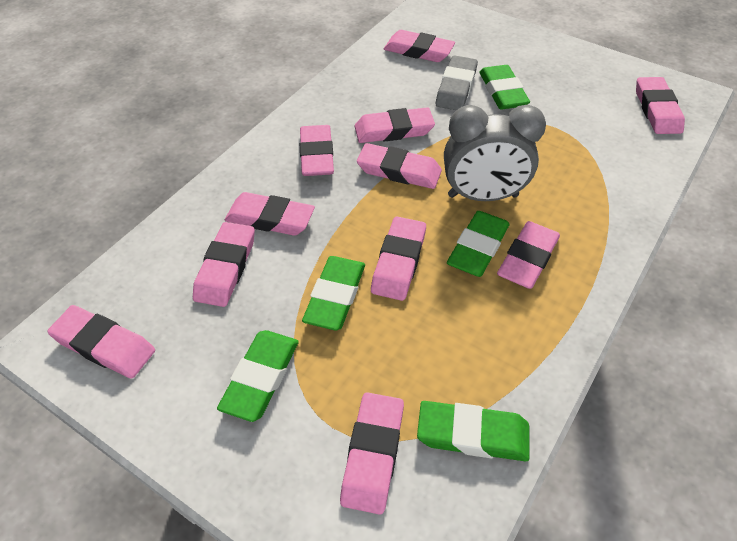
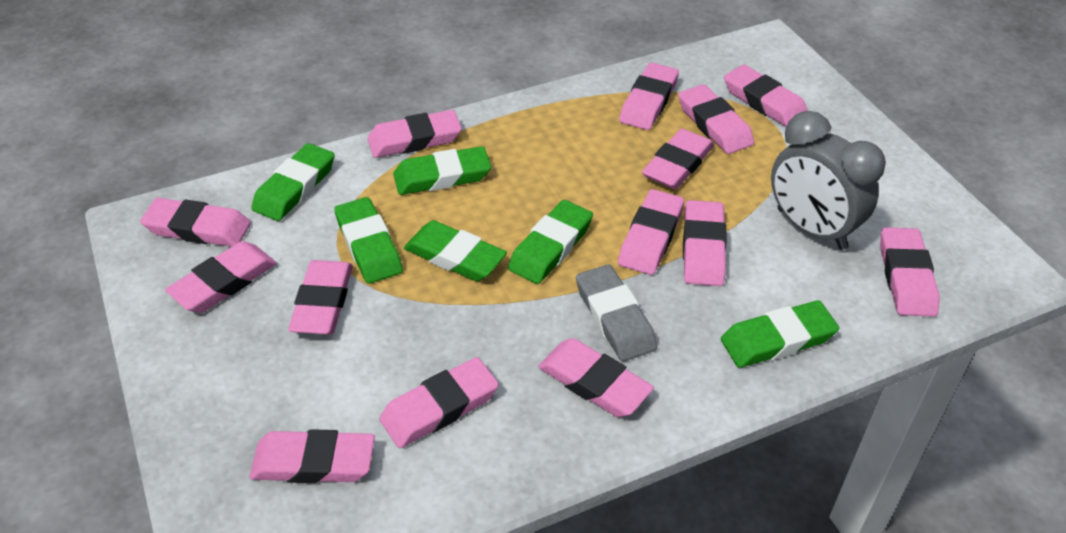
green eraser: 5 -> 6
pink eraser: 11 -> 14

